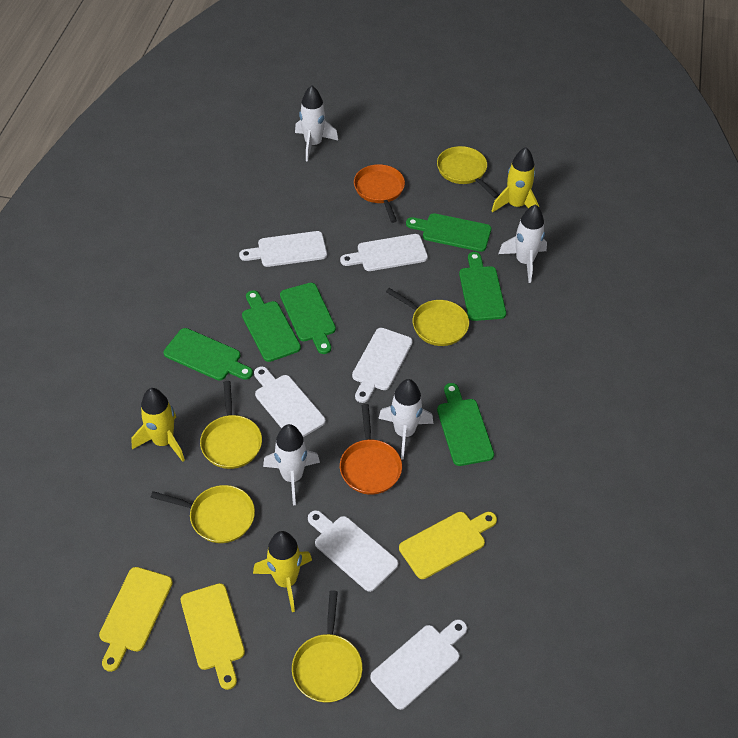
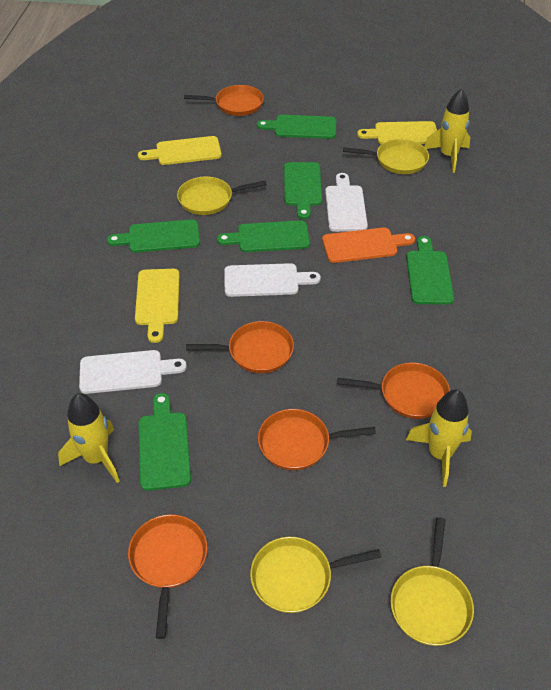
orange cutting board: 0 -> 1
orange pan: 2 -> 5
white cutting board: 6 -> 3
white rocket: 4 -> 0
yellow pan: 5 -> 4

